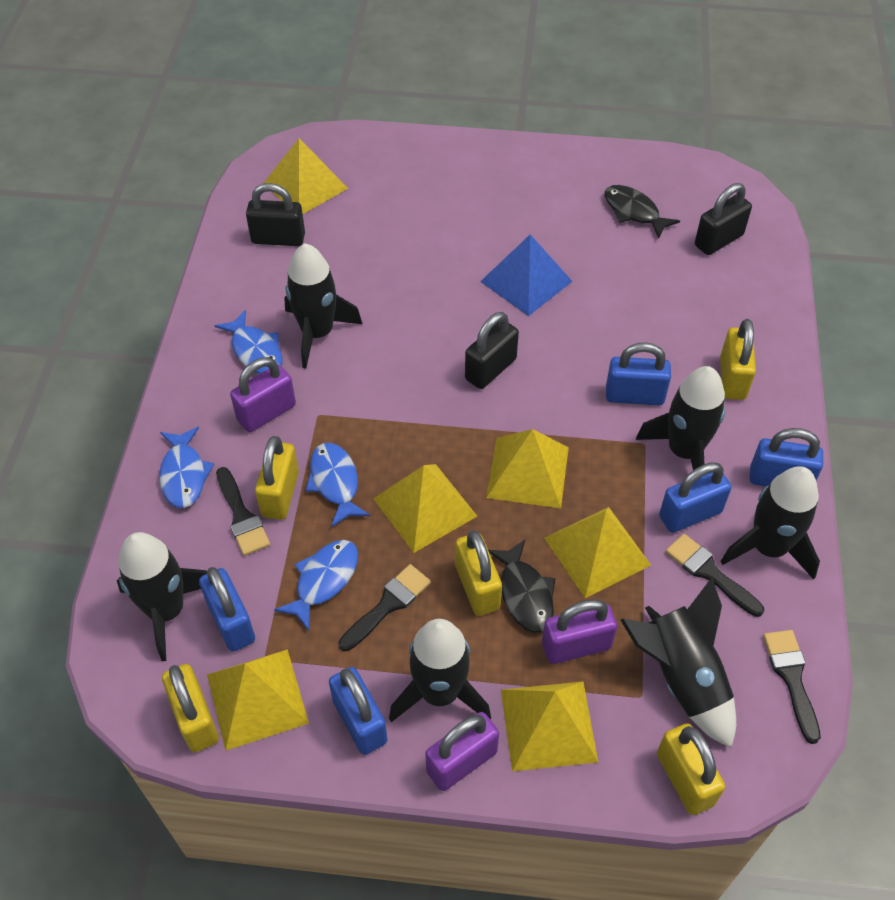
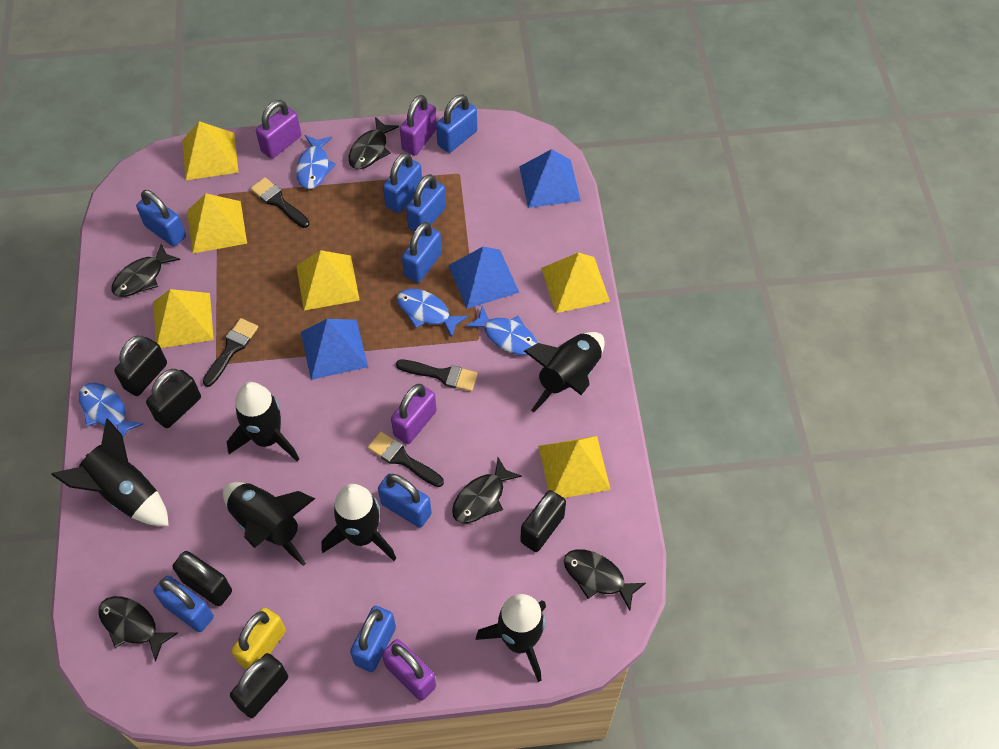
black fish: 2 -> 5
black padlock: 3 -> 5
blue padlock: 5 -> 8
blue pyramid: 1 -> 3
purple padlock: 3 -> 4
yellow padlock: 5 -> 1

